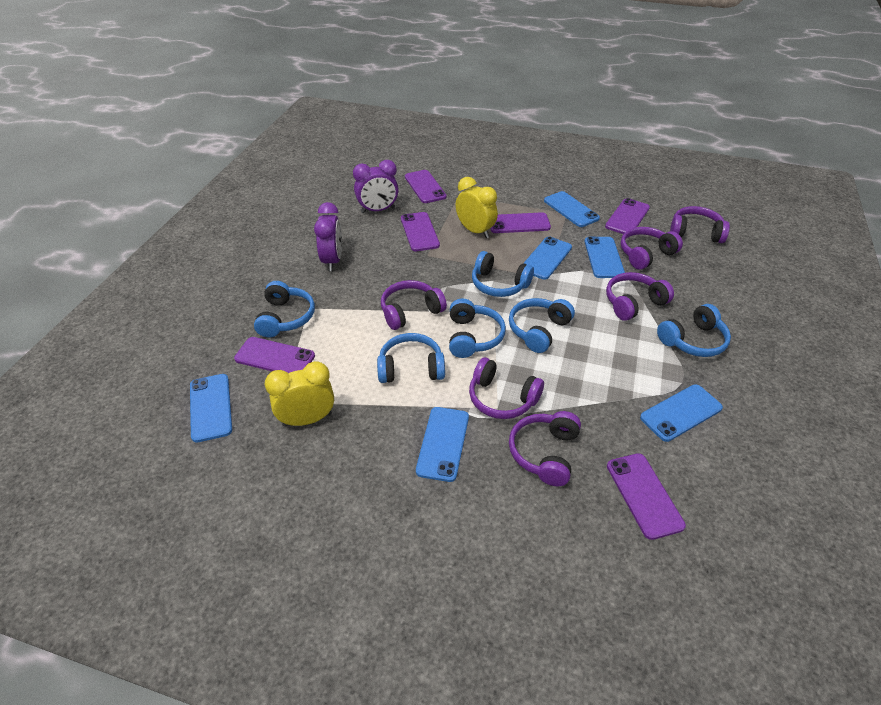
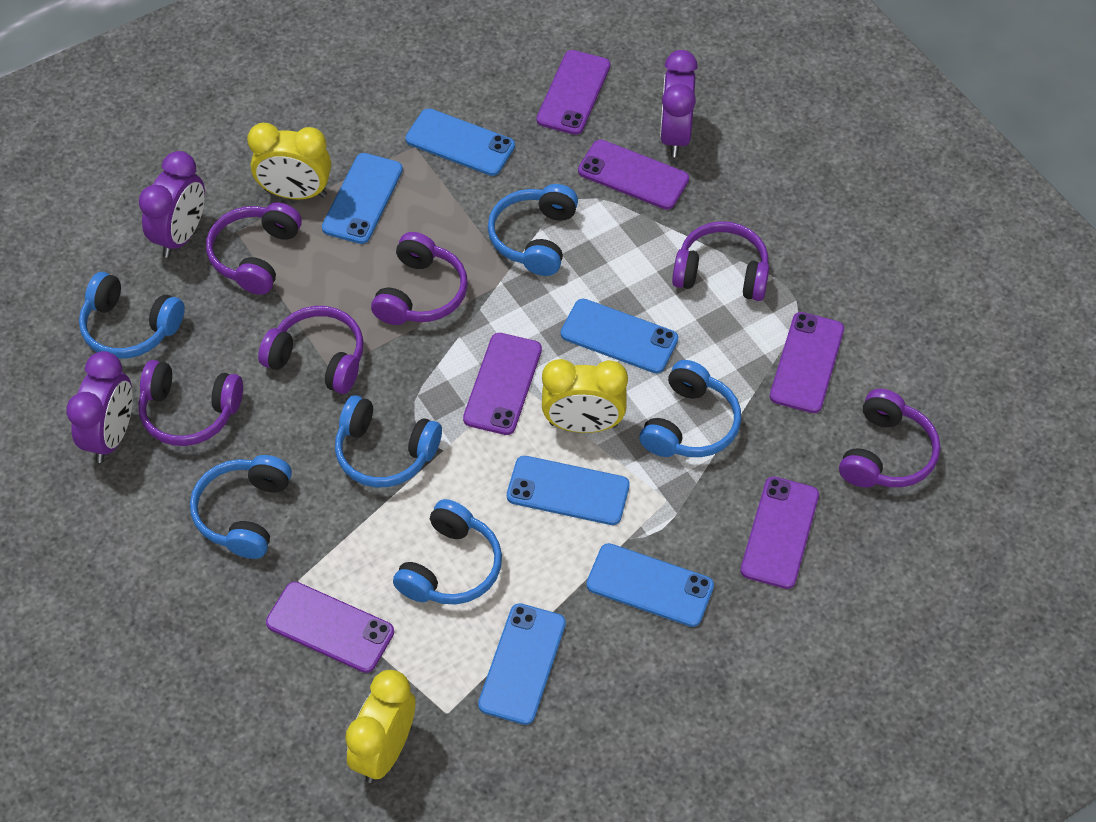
purple clock: 2 -> 3
yellow clock: 2 -> 3

